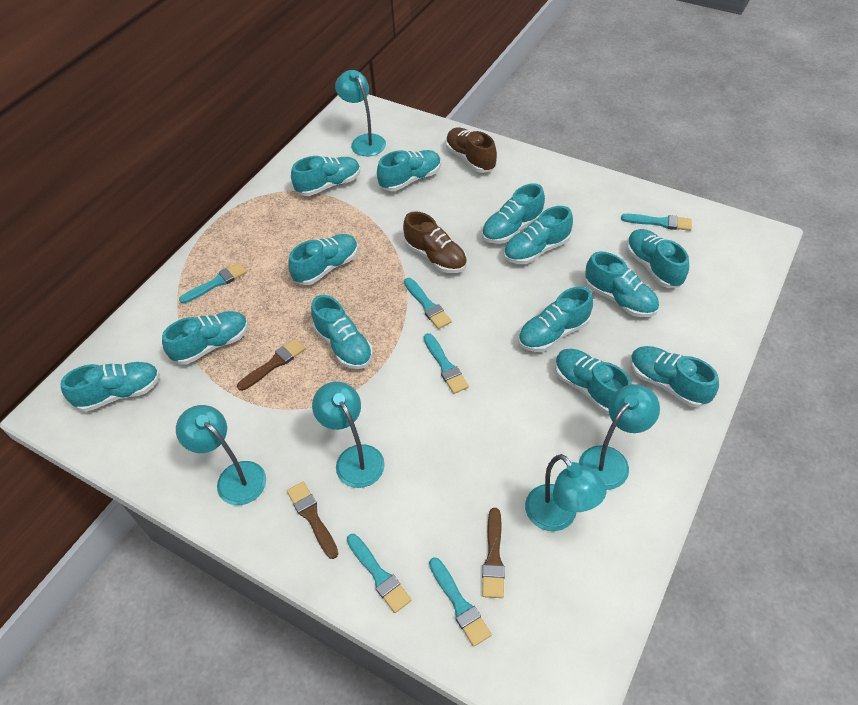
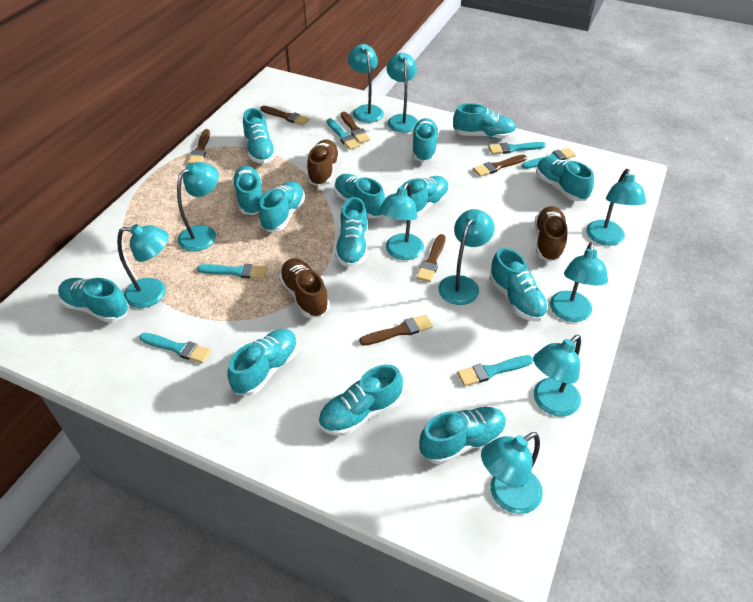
brown brush: 3 -> 6
brown shoe: 2 -> 3
turquoise lamp: 5 -> 10
turquoise shoe: 13 -> 14

